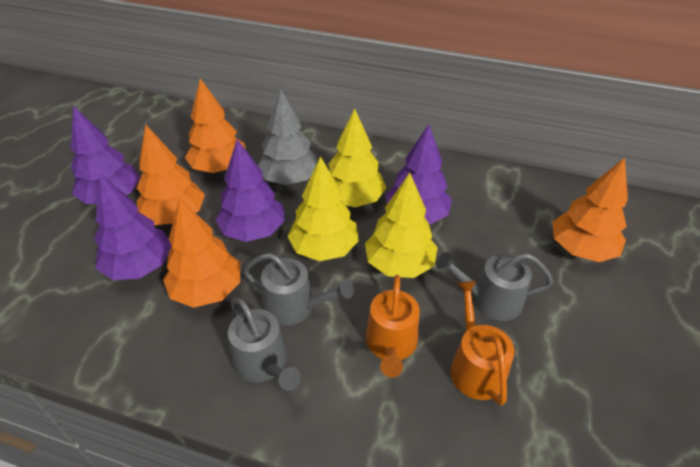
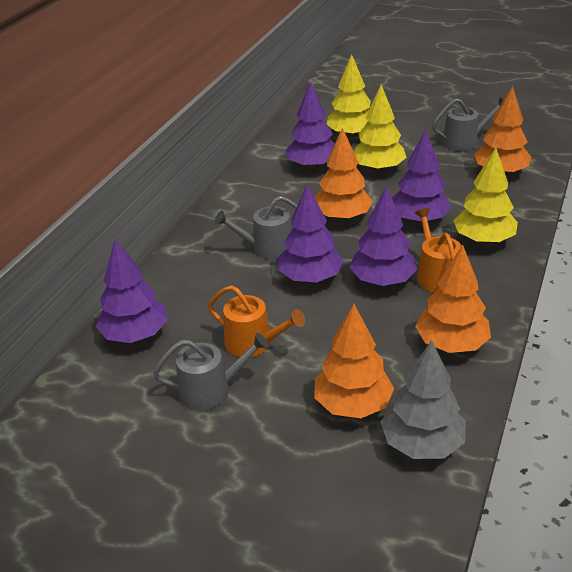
purple tree: 4 -> 5

